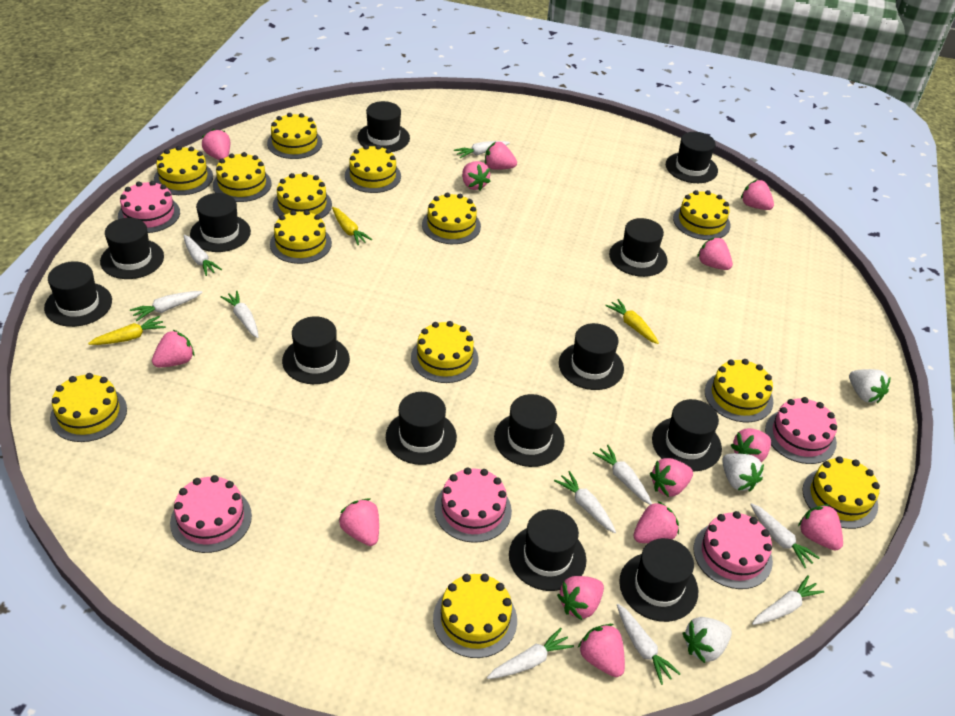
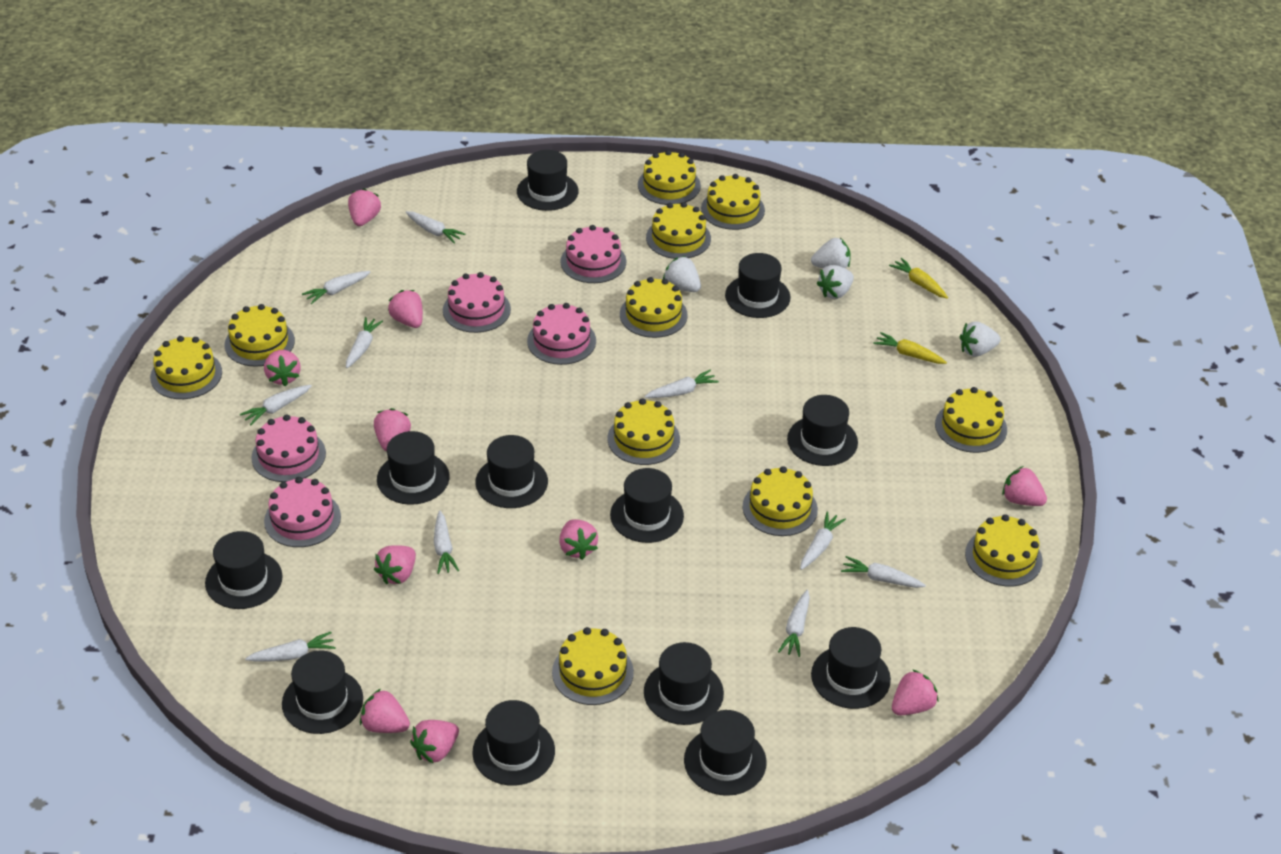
black hat: 13 -> 12
pink strawberry: 13 -> 10
white strawberry: 3 -> 4
yellow cake: 13 -> 11
yellow carrot: 3 -> 2

